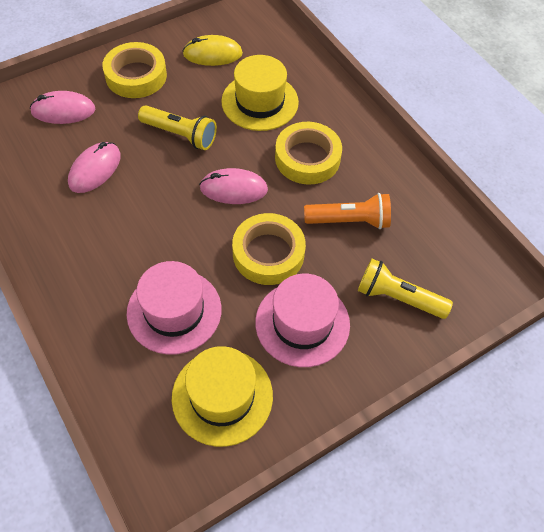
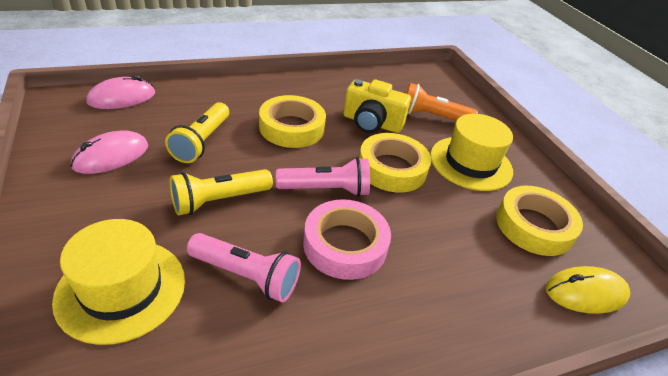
pink flashlight: 0 -> 2
pink hat: 2 -> 0
pink mouse: 3 -> 2
pink tape: 0 -> 1
yellow camera: 0 -> 1

